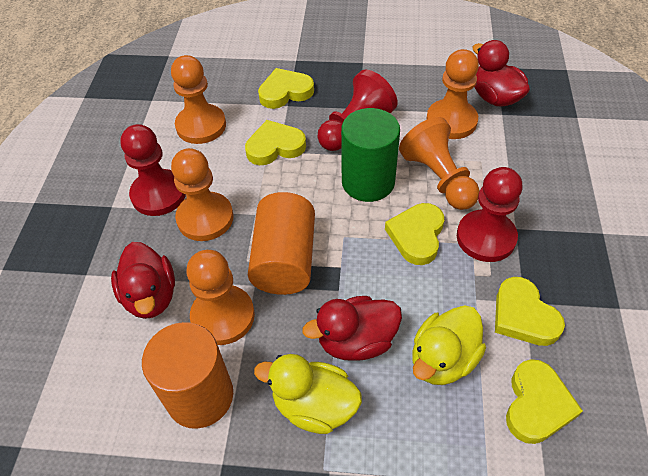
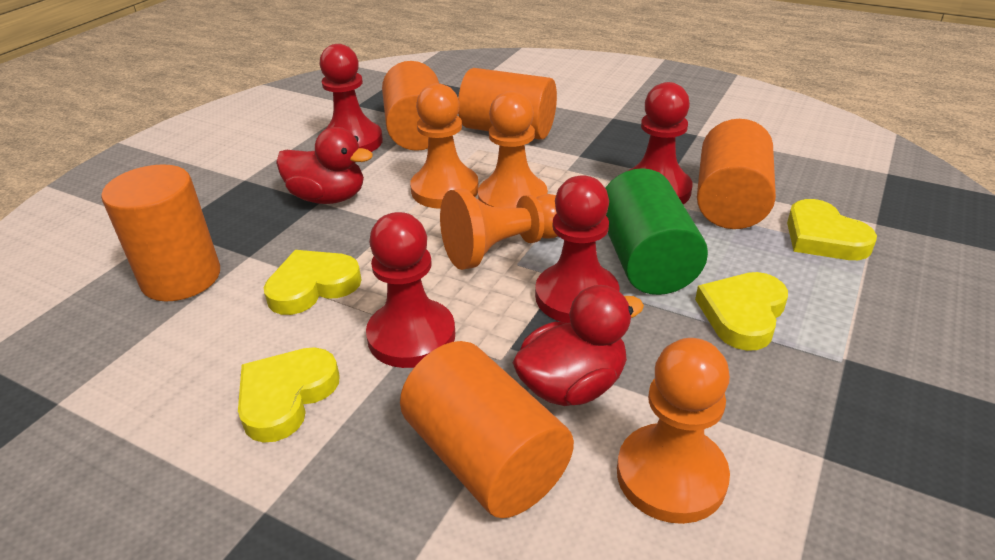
orange cylinder: 2 -> 5
orange pawn: 5 -> 4
red duck: 3 -> 2
red pawn: 3 -> 4
yellow duck: 2 -> 0
yellow heart: 5 -> 4

